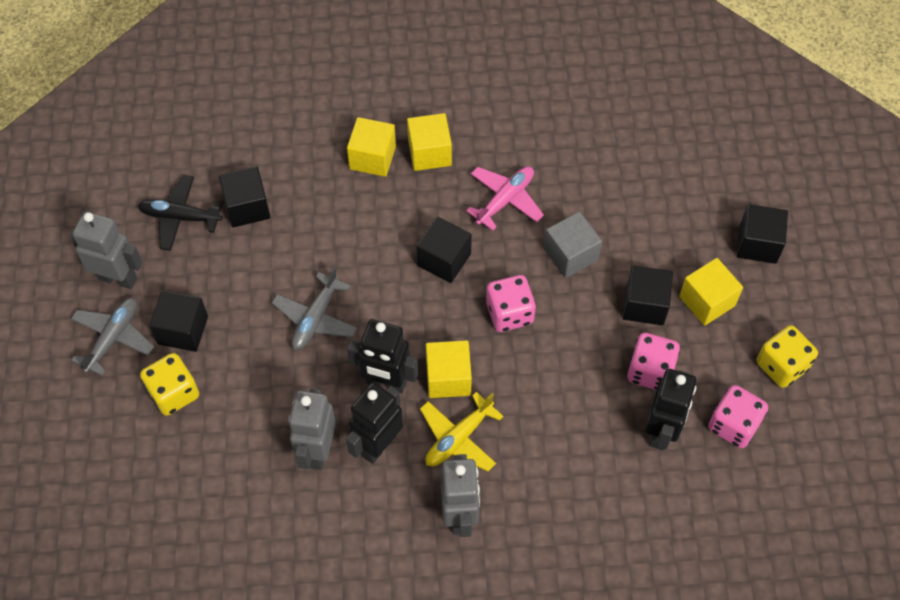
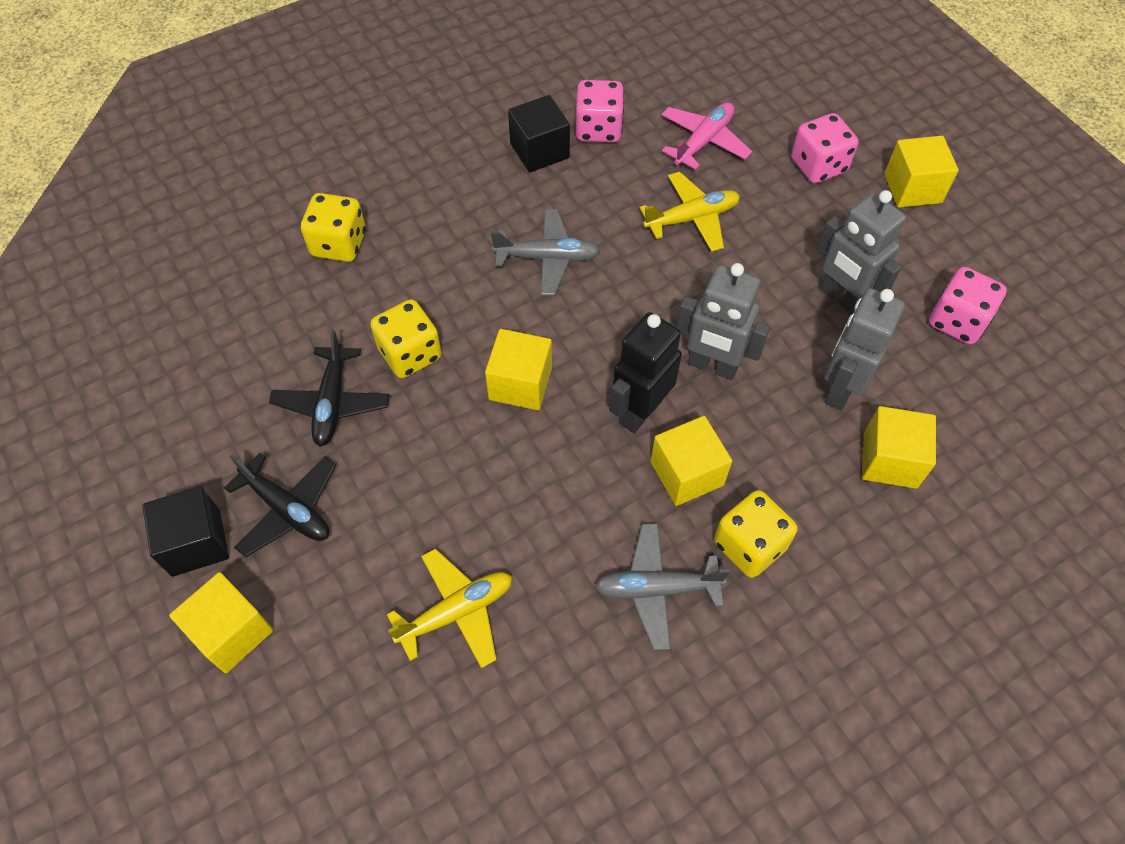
black cube: 5 -> 2
black plane: 1 -> 2
black robot: 3 -> 1
grey cube: 1 -> 0
yellow cube: 4 -> 5
yellow dice: 2 -> 3
yellow plane: 1 -> 2

